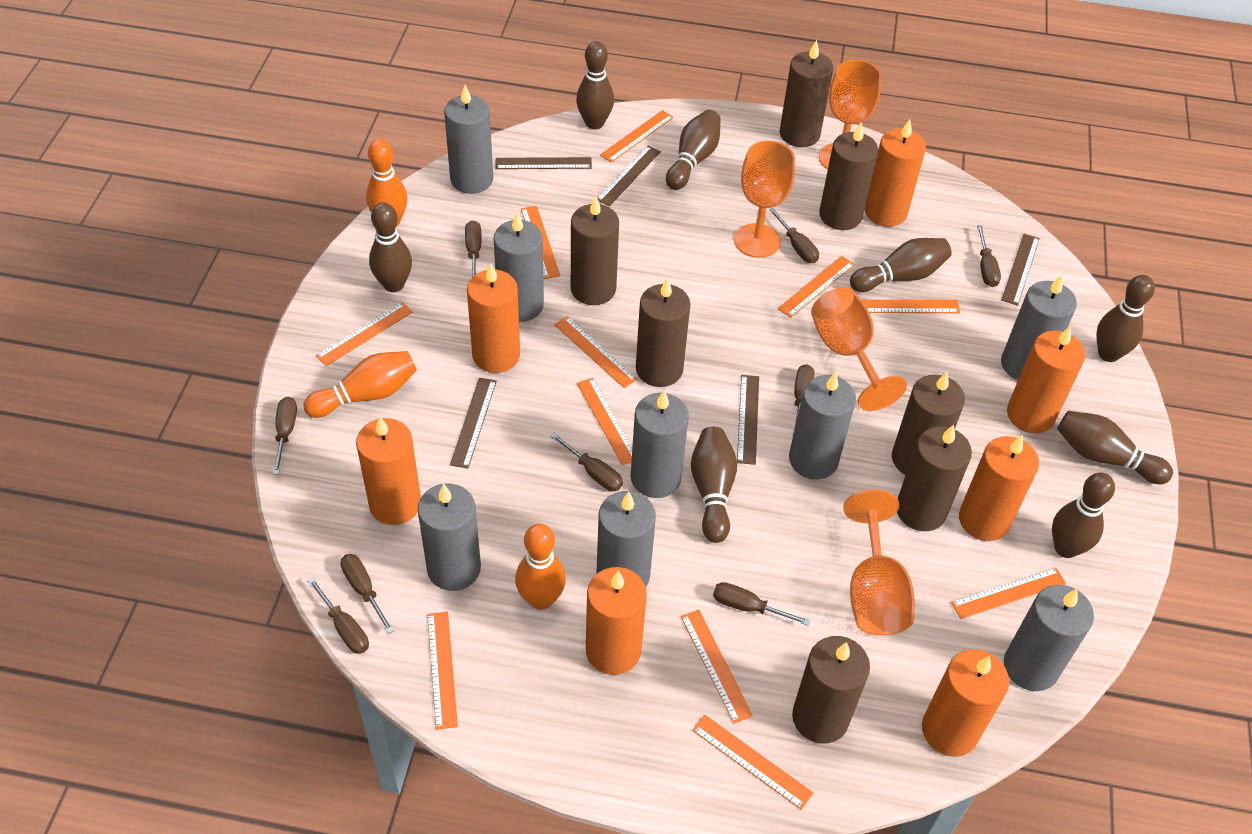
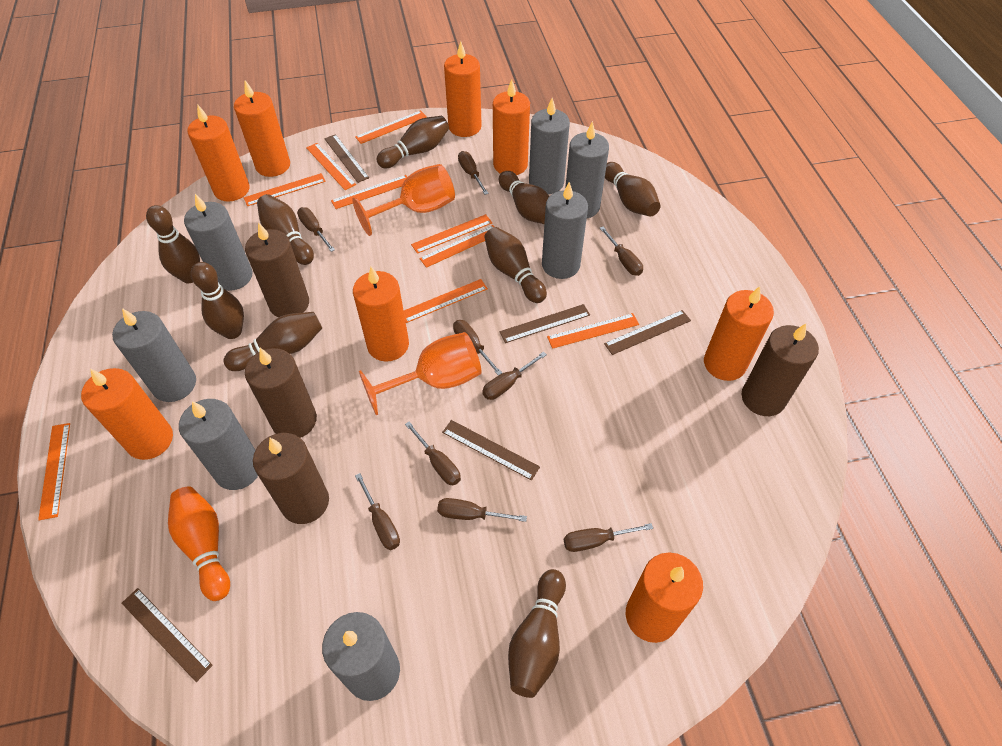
brown bowling pin: 8 -> 9
brown candle: 7 -> 4
grey candle: 8 -> 7
orange bowling pin: 3 -> 1
orange candle: 7 -> 8
orange goblet: 4 -> 2
orange ruler: 11 -> 9

